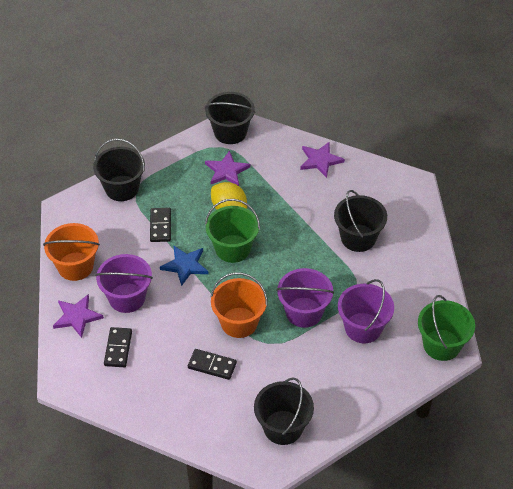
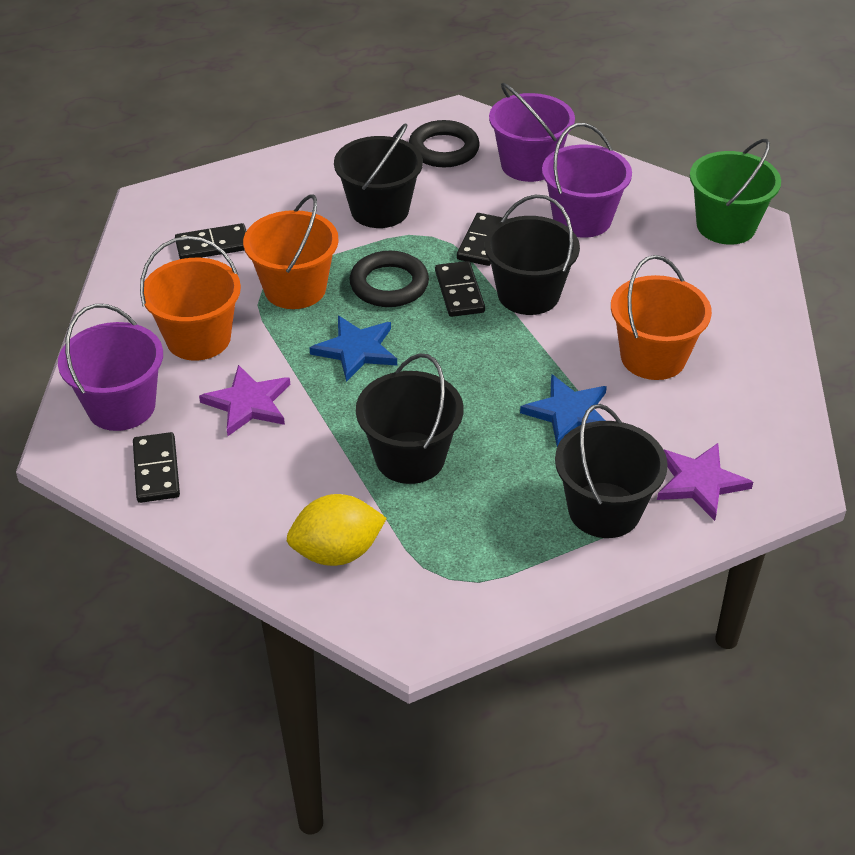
black domino: 3 -> 4
black ring: 0 -> 2
blue star: 1 -> 2
green bucket: 2 -> 1
orange bucket: 2 -> 3
purple star: 3 -> 2

